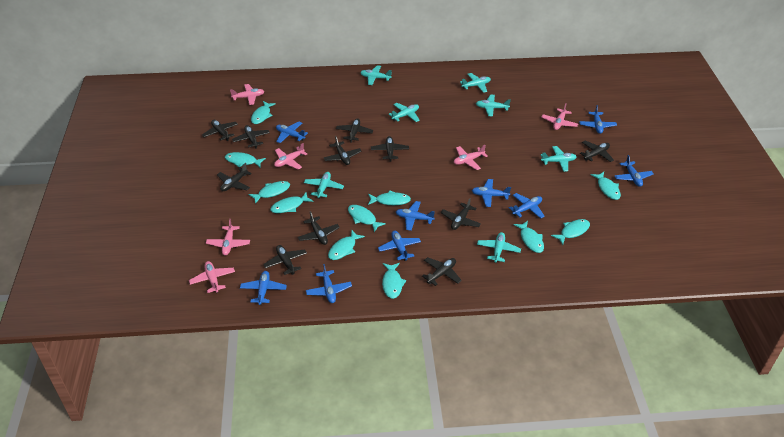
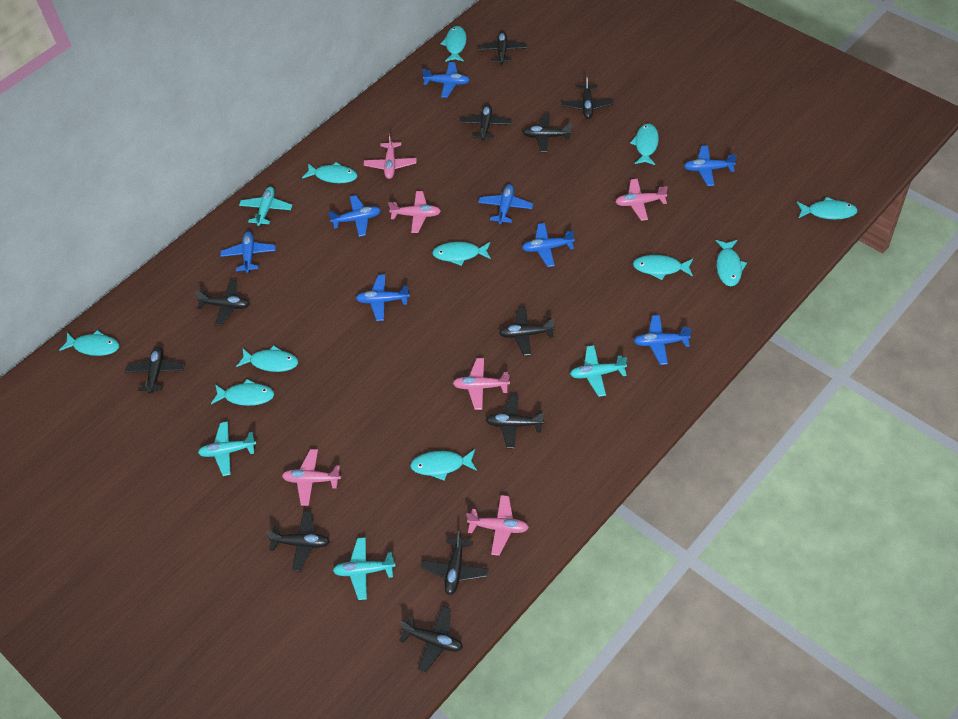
blue plane: 9 -> 8
turquoise plane: 7 -> 4

